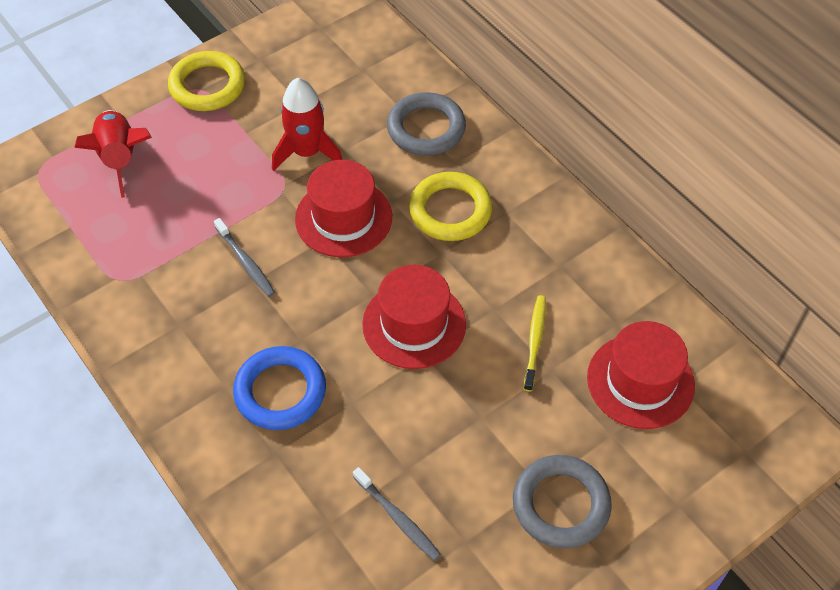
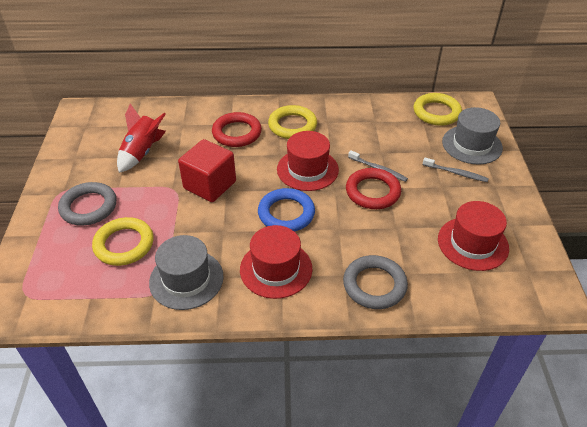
grey hat: 0 -> 2
red cube: 0 -> 1
red ring: 0 -> 2
red rocket: 2 -> 1
yellow ring: 2 -> 3
yellow toothbrush: 1 -> 0

